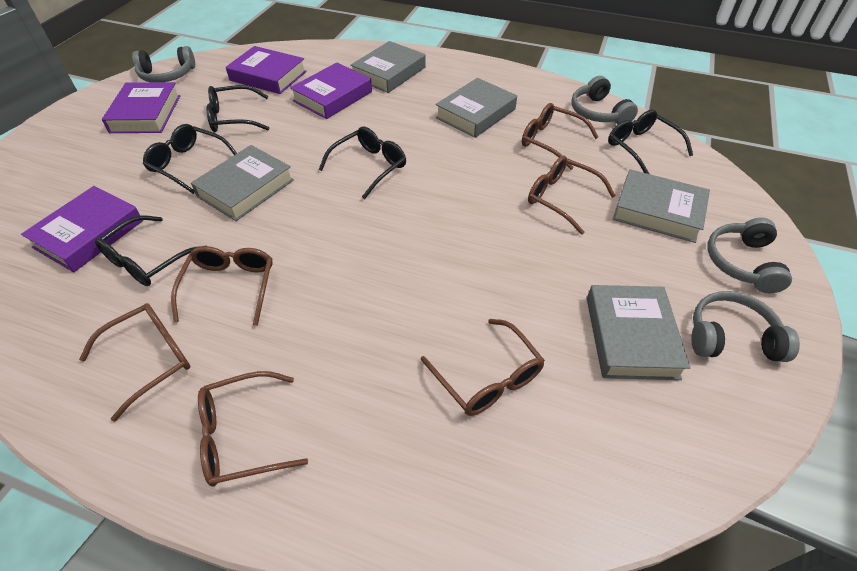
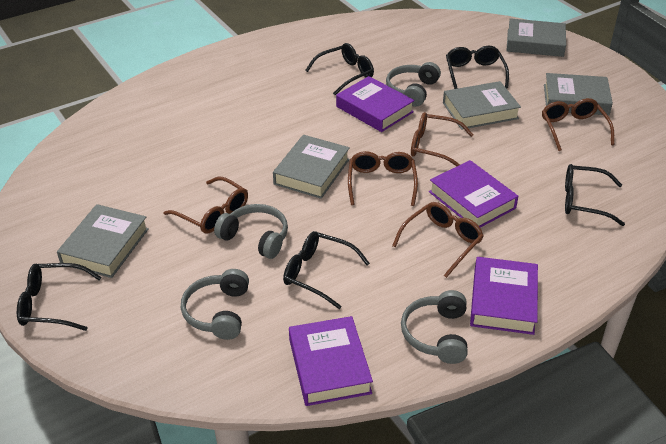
brown glasses: 6 -> 5

